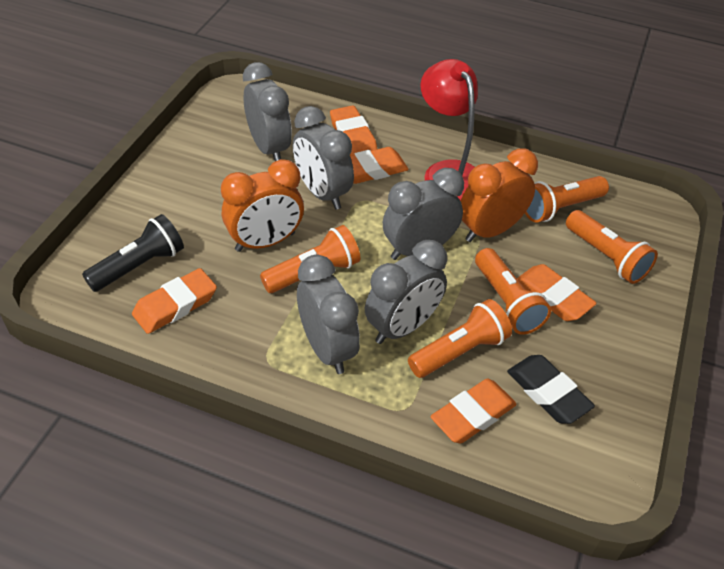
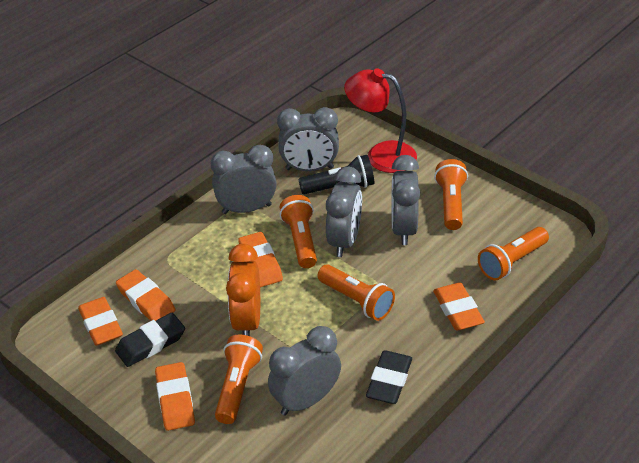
black eraser: 1 -> 2
orange clock: 2 -> 1

